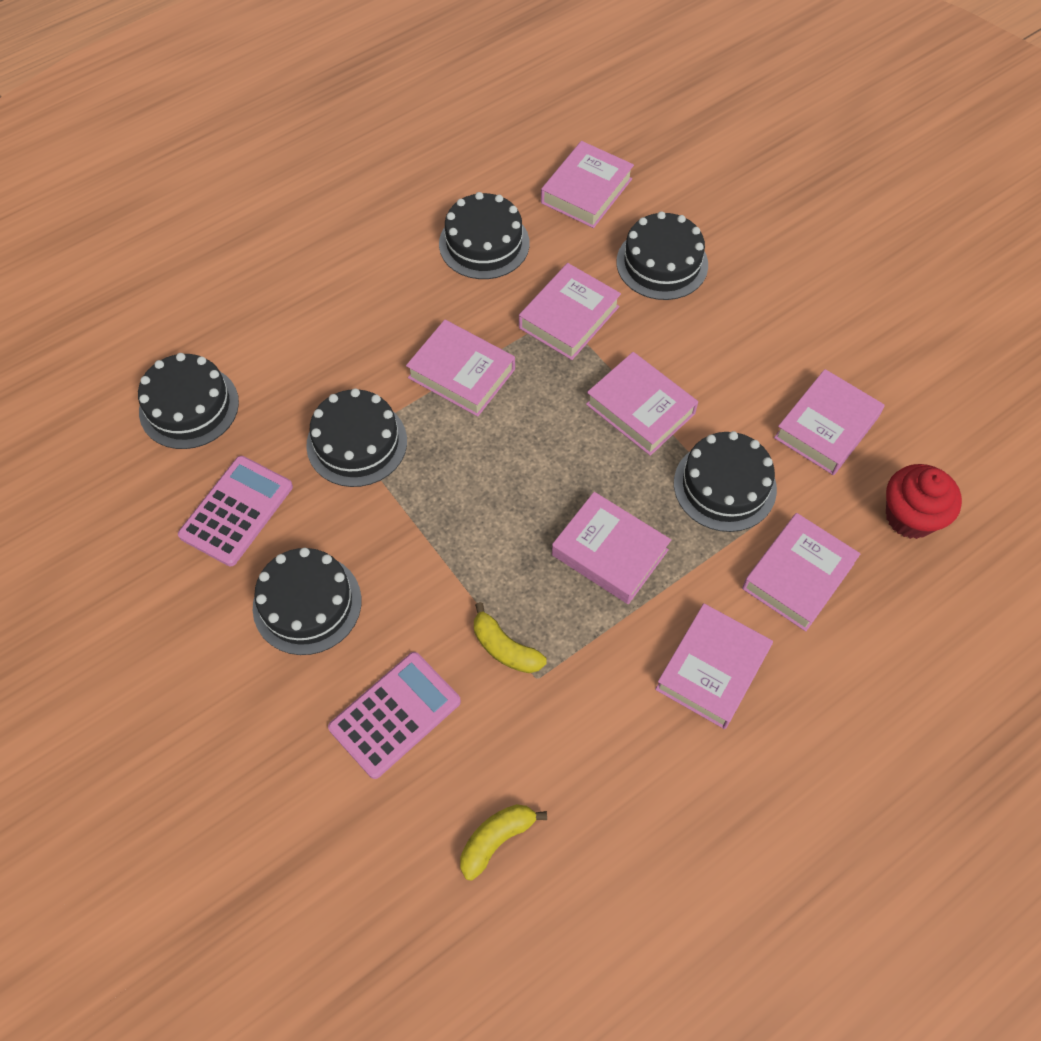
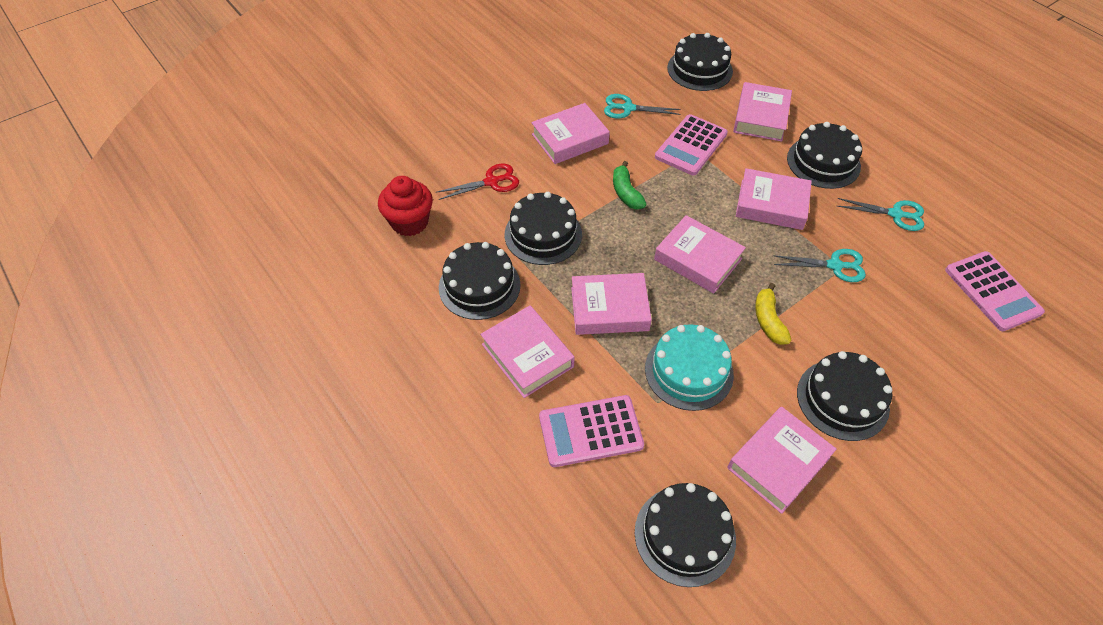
green banana: 0 -> 1
pink book: 8 -> 7
pink calculator: 2 -> 3
red scissors: 0 -> 1
turquoise cake: 0 -> 1
turquoise scissors: 0 -> 3
yellow banana: 2 -> 1

